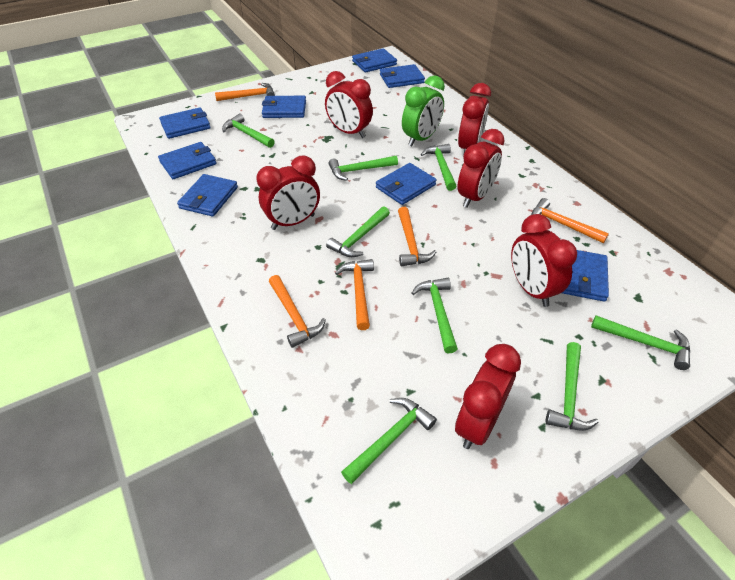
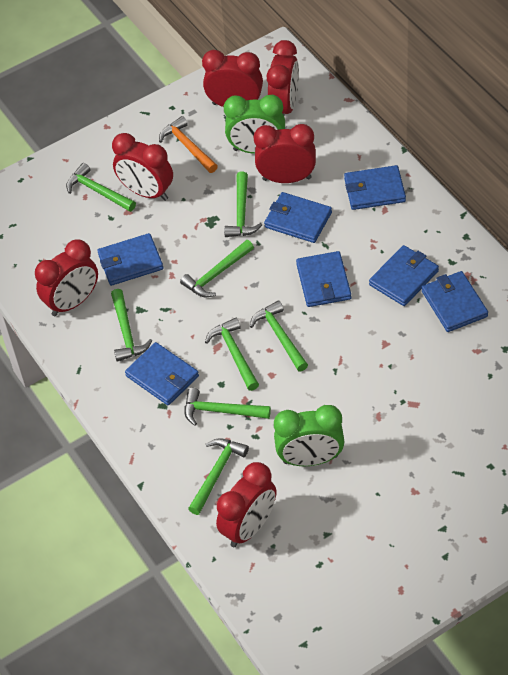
blue wallet: 8 -> 7
green clock: 1 -> 2
orange hammer: 5 -> 1

